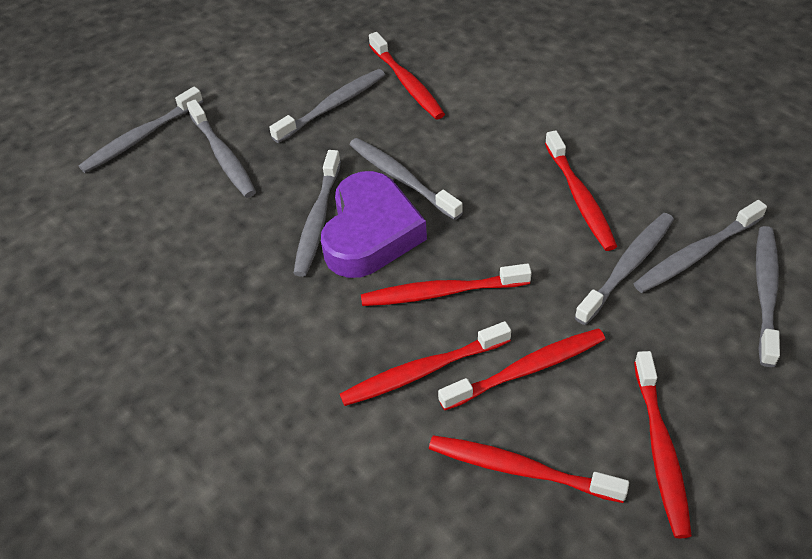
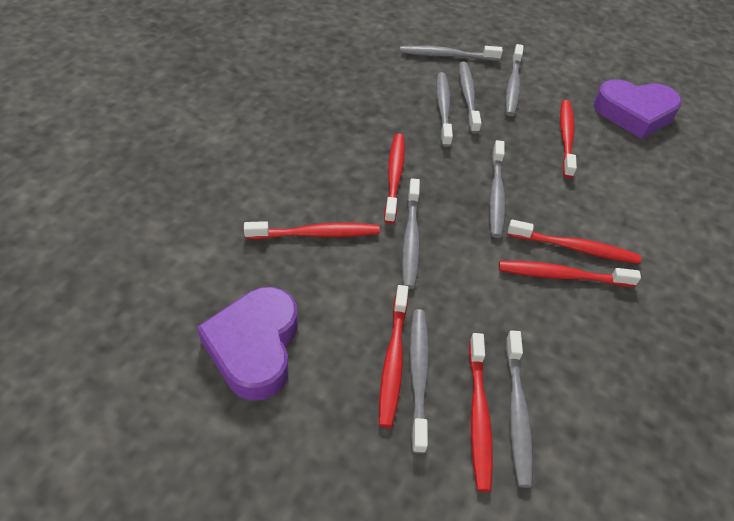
purple heart: 1 -> 2

